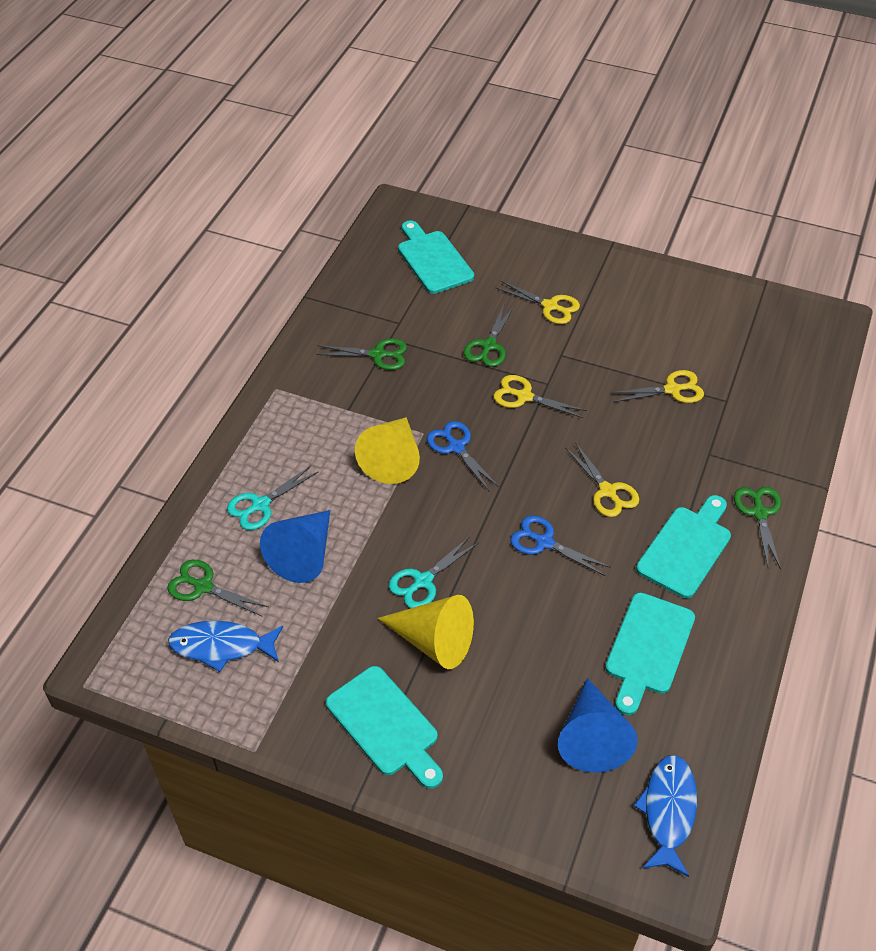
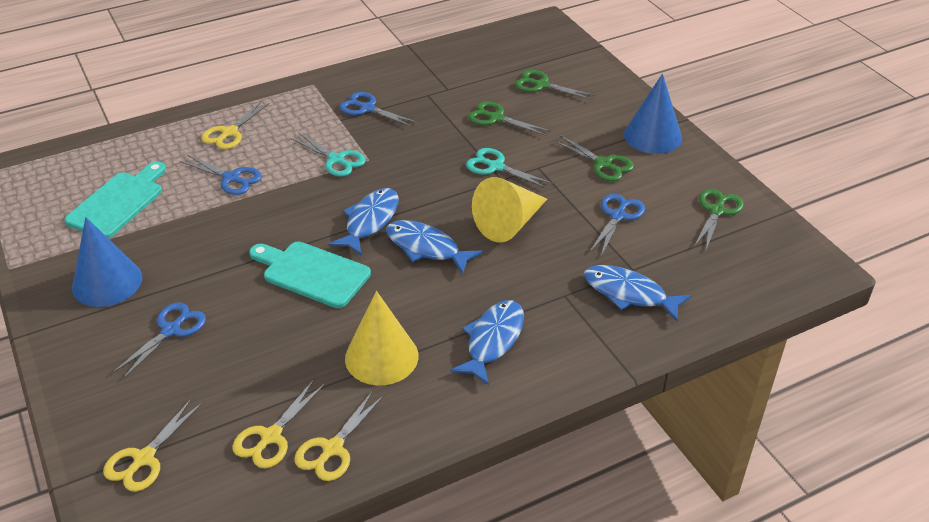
blue fish: 2 -> 4
blue scissors: 2 -> 4
turquoise cutting board: 4 -> 2

